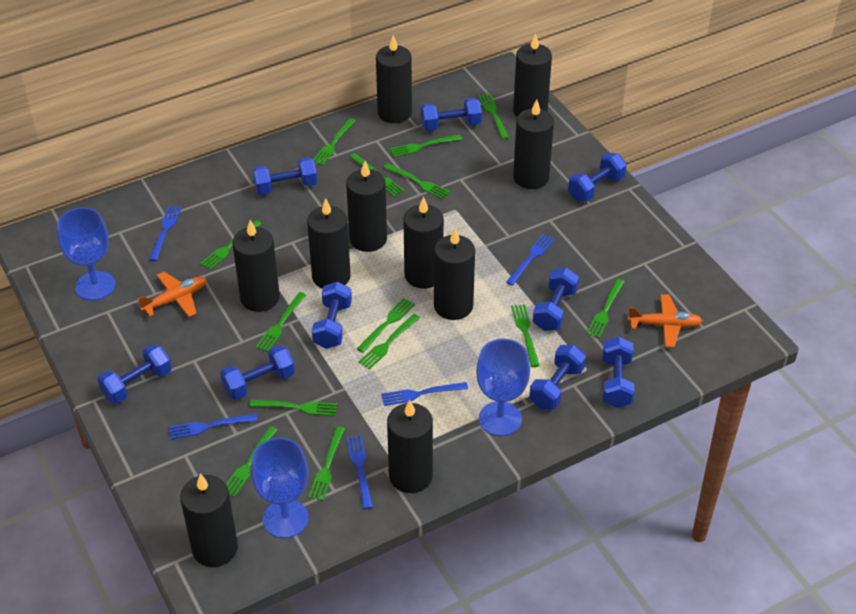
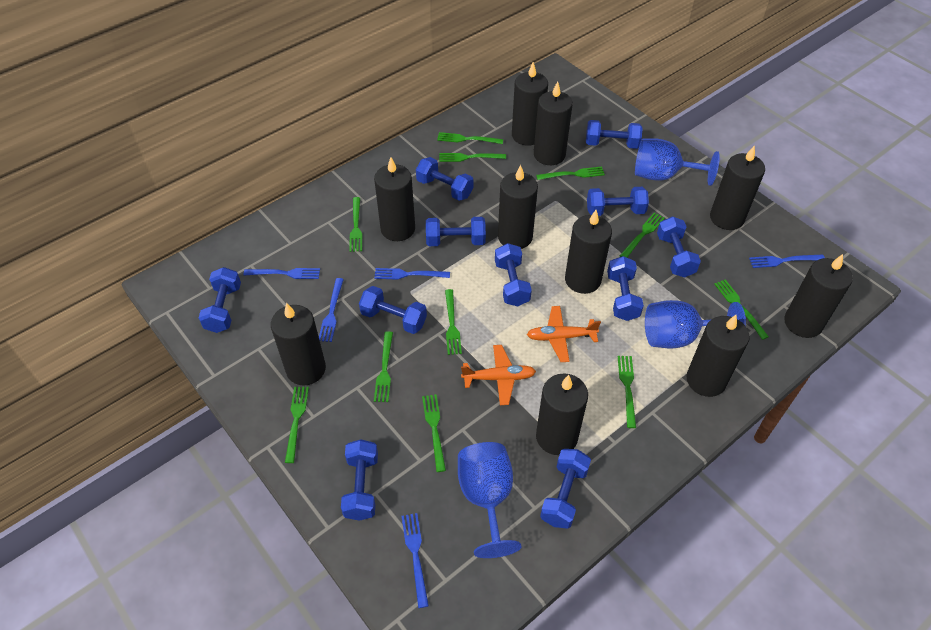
blue dumbbell: 9 -> 11
green fork: 14 -> 11

